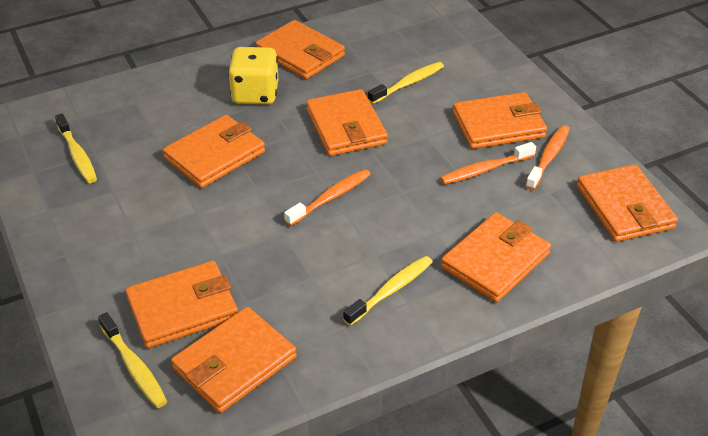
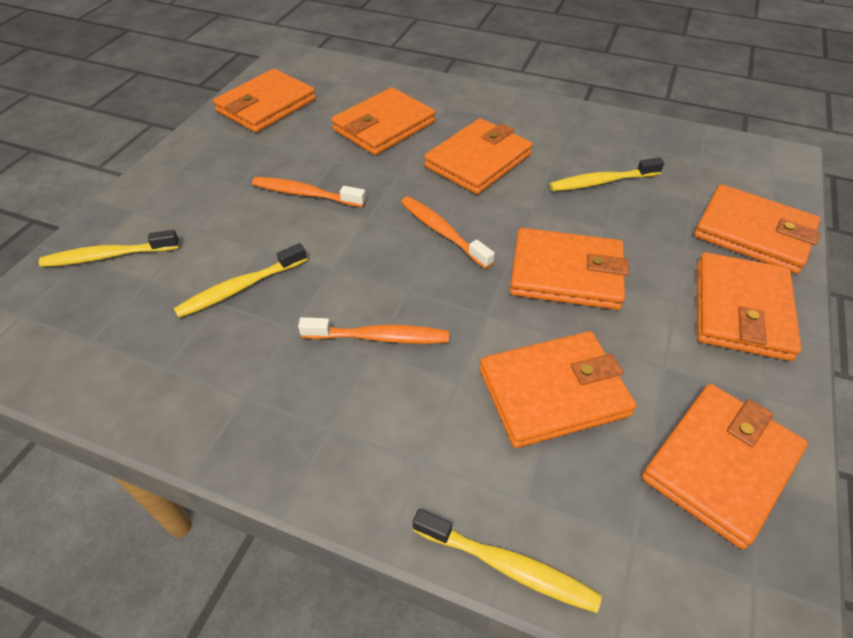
yellow dice: 1 -> 0

